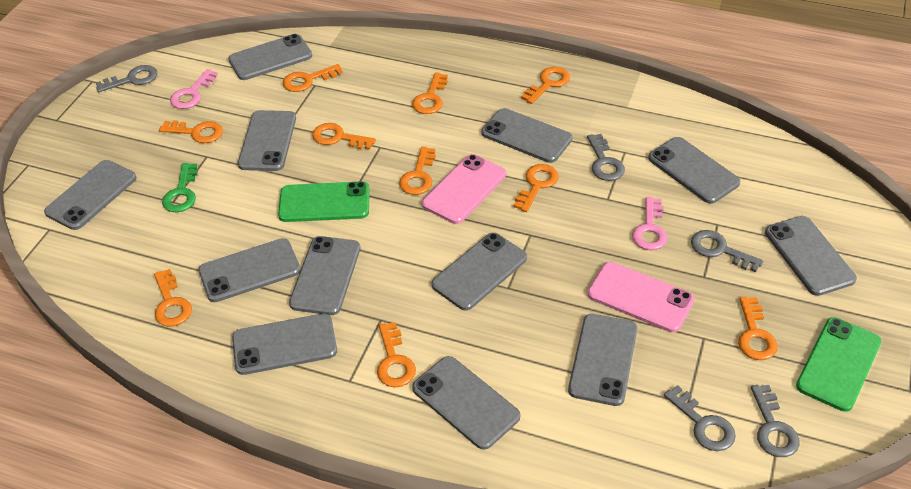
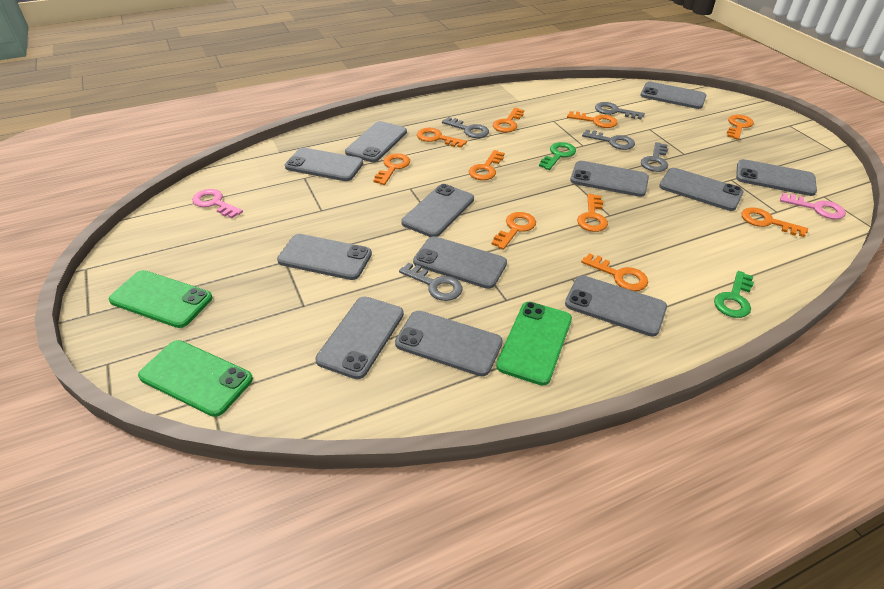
green key: 1 -> 2
green phone: 2 -> 3
pink phone: 2 -> 0

